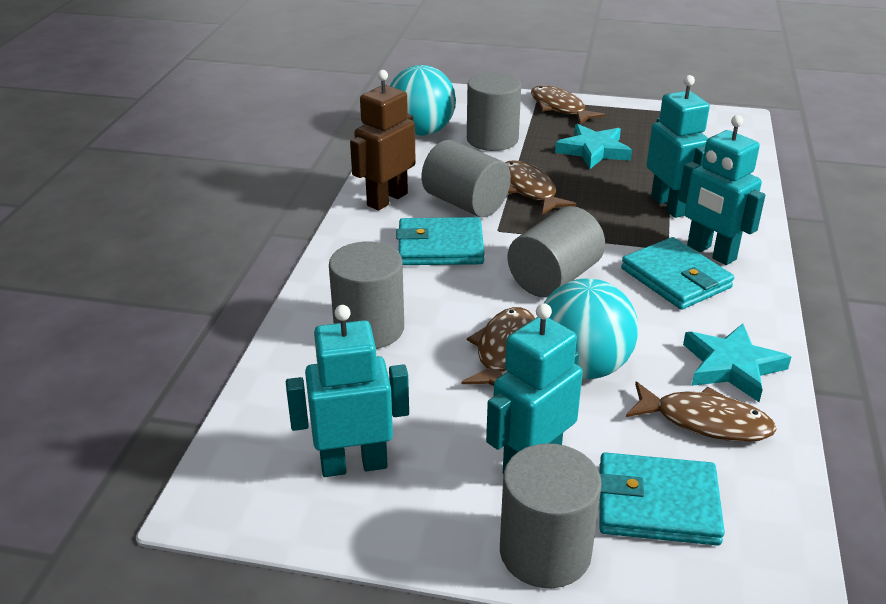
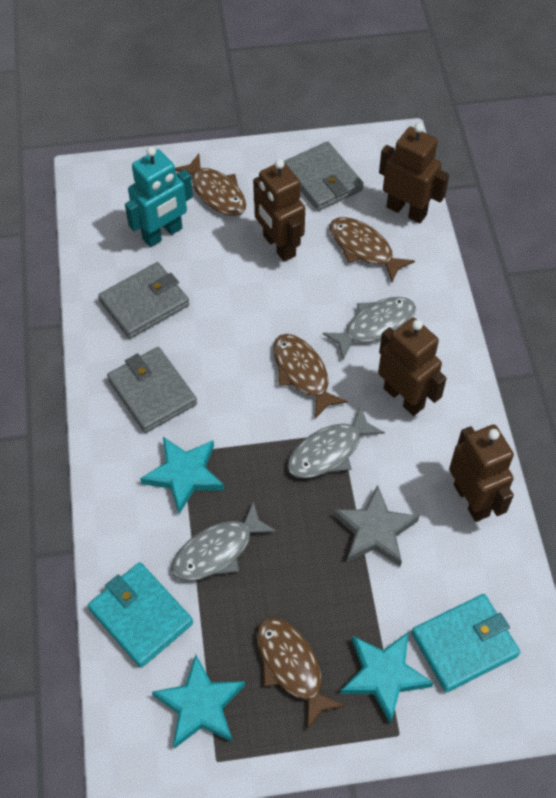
brown robot: 1 -> 4
grey cylinder: 5 -> 0
grey fish: 0 -> 3
grey star: 0 -> 1
grey wallet: 0 -> 3
turquoise ball: 2 -> 0
turquoise robot: 4 -> 1
turquoise star: 2 -> 3
turquoise wallet: 3 -> 2

